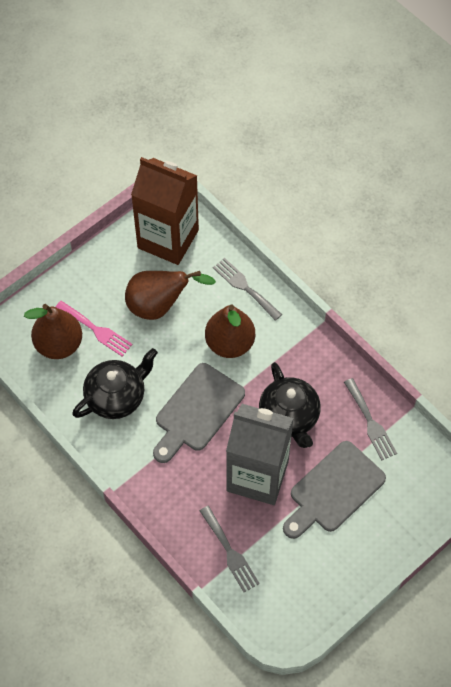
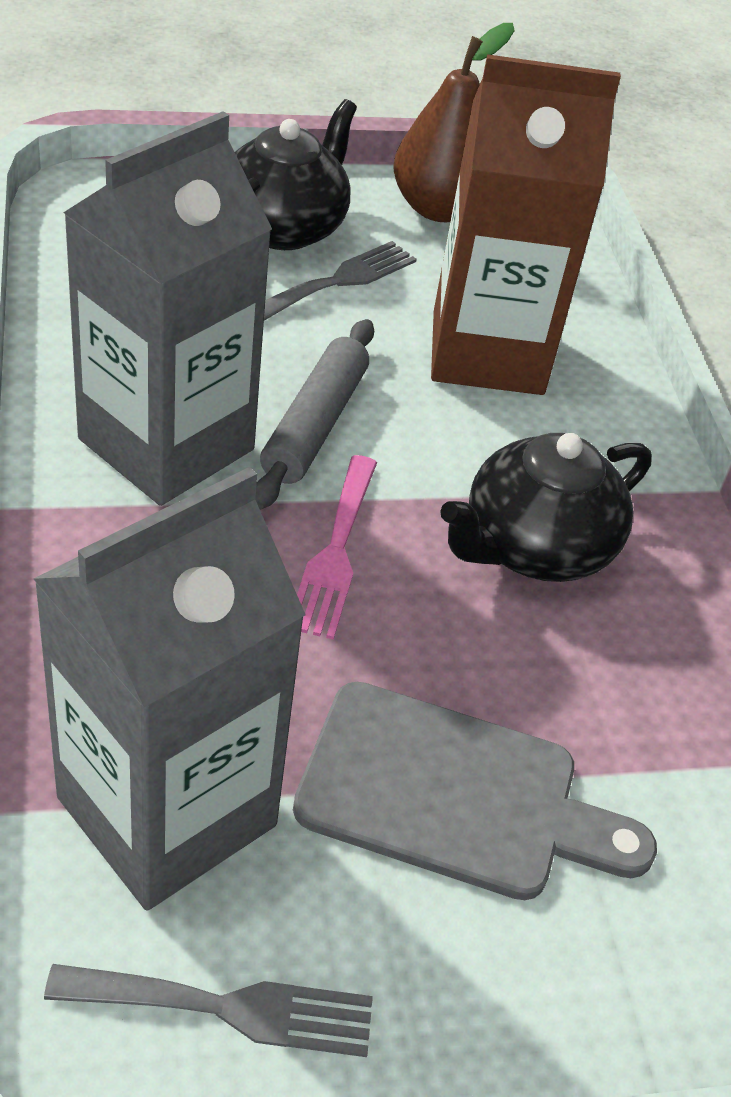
brown pear: 3 -> 1
grey carton: 1 -> 2
grey cutting board: 2 -> 1
grey fork: 3 -> 2
grey rolling pin: 0 -> 1

